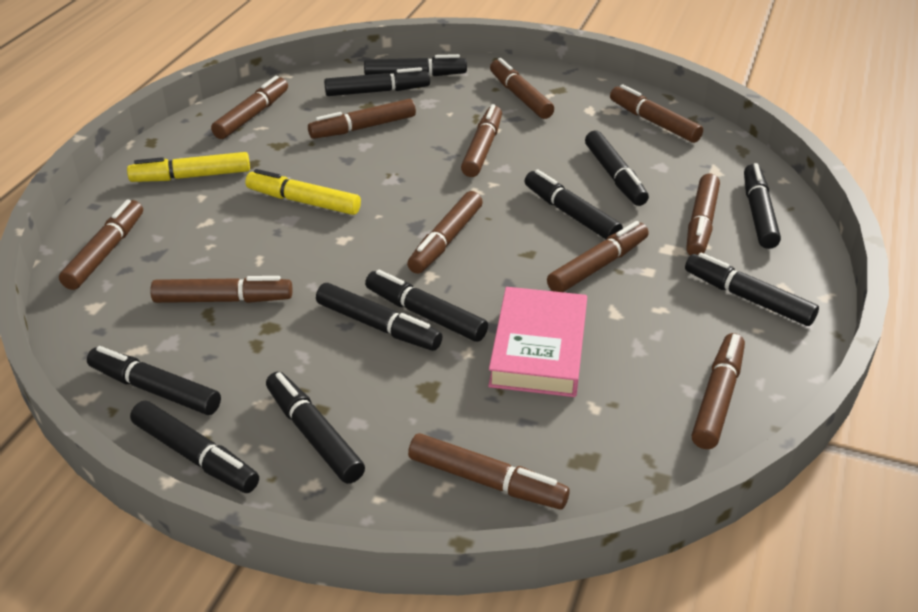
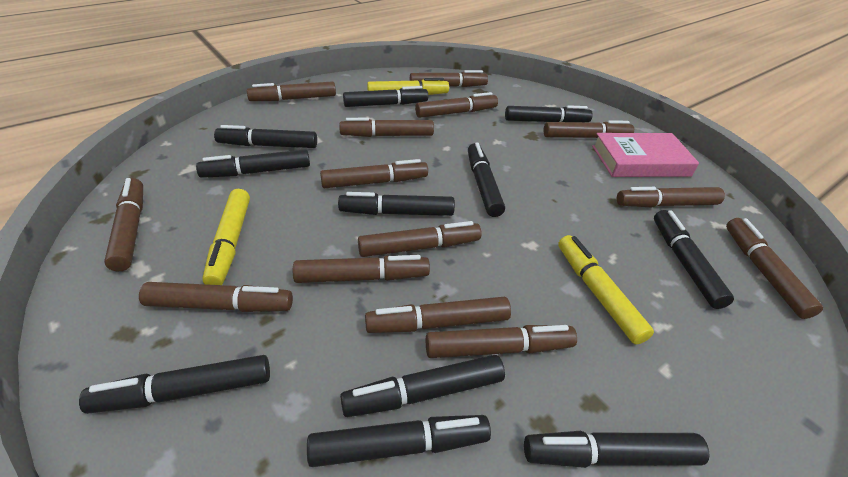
brown marker: 12 -> 14
yellow marker: 2 -> 3

